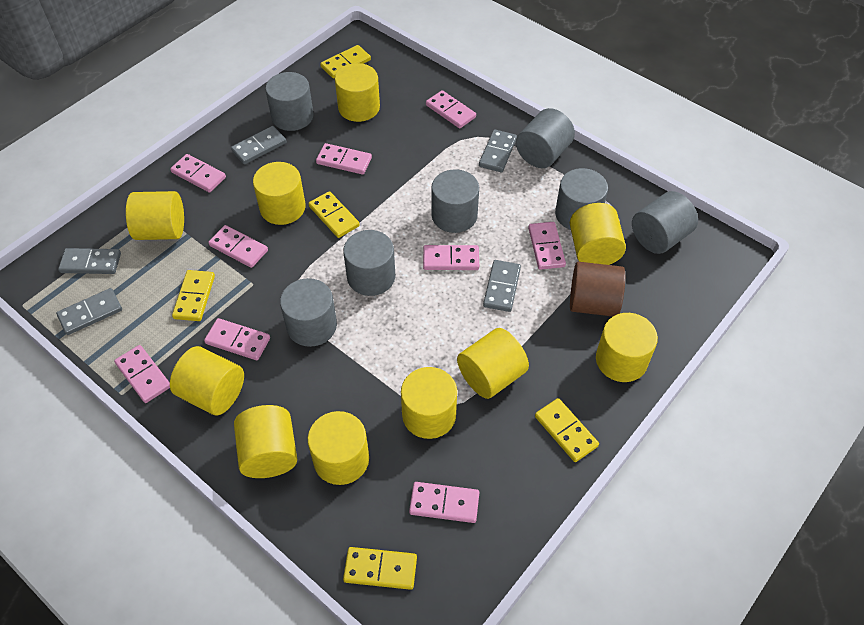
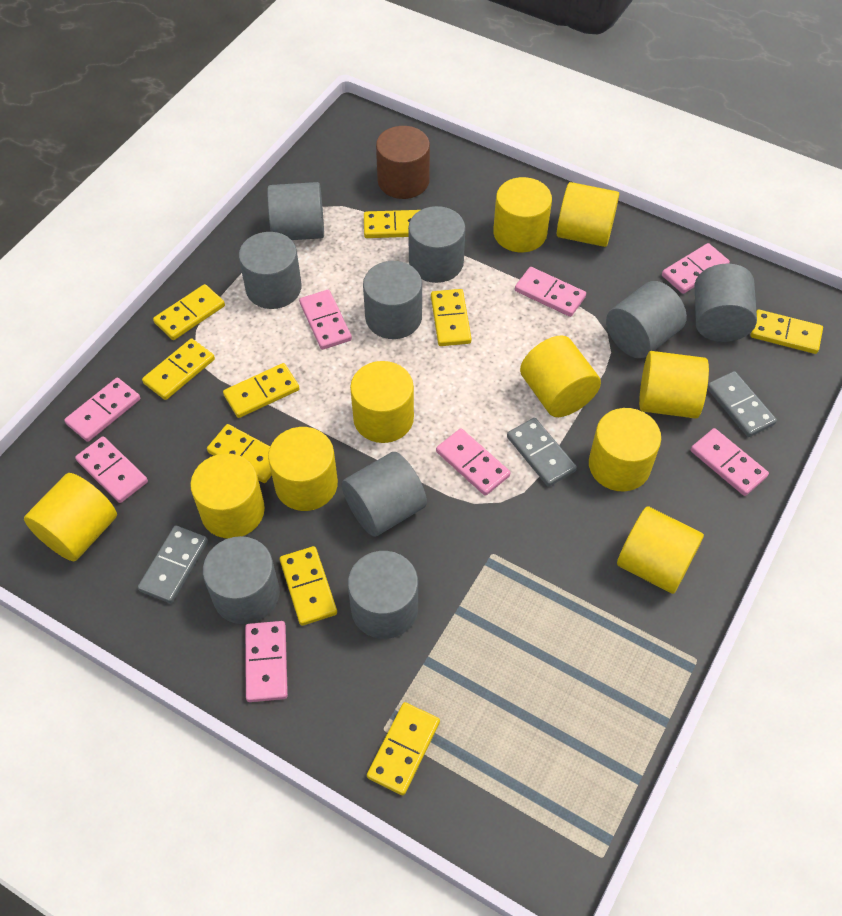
grey cylinder: 7 -> 9
grey domino: 5 -> 3
pink domino: 9 -> 8
yellow domino: 5 -> 9

